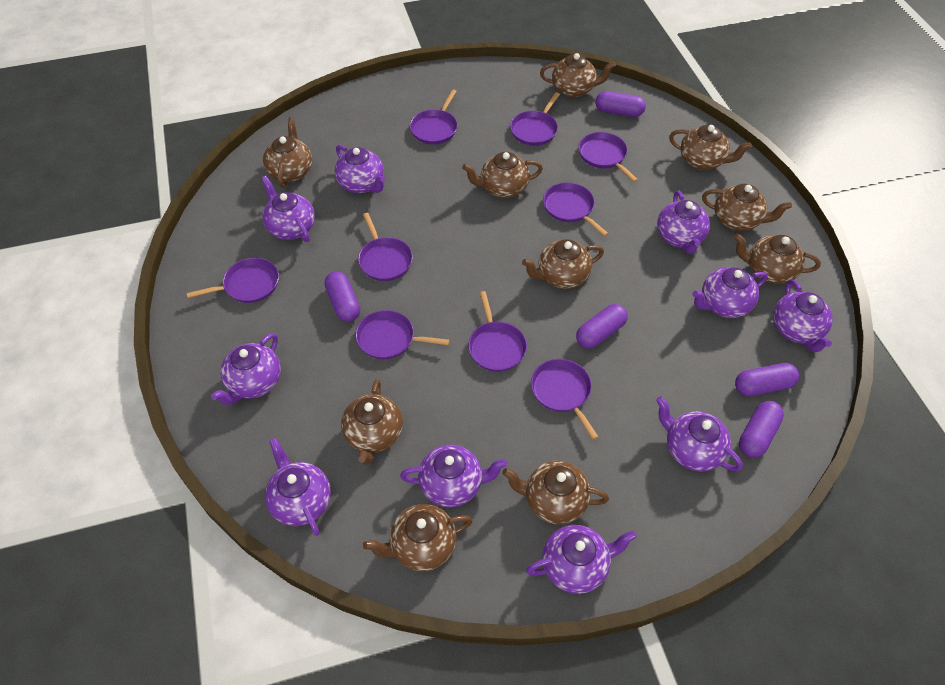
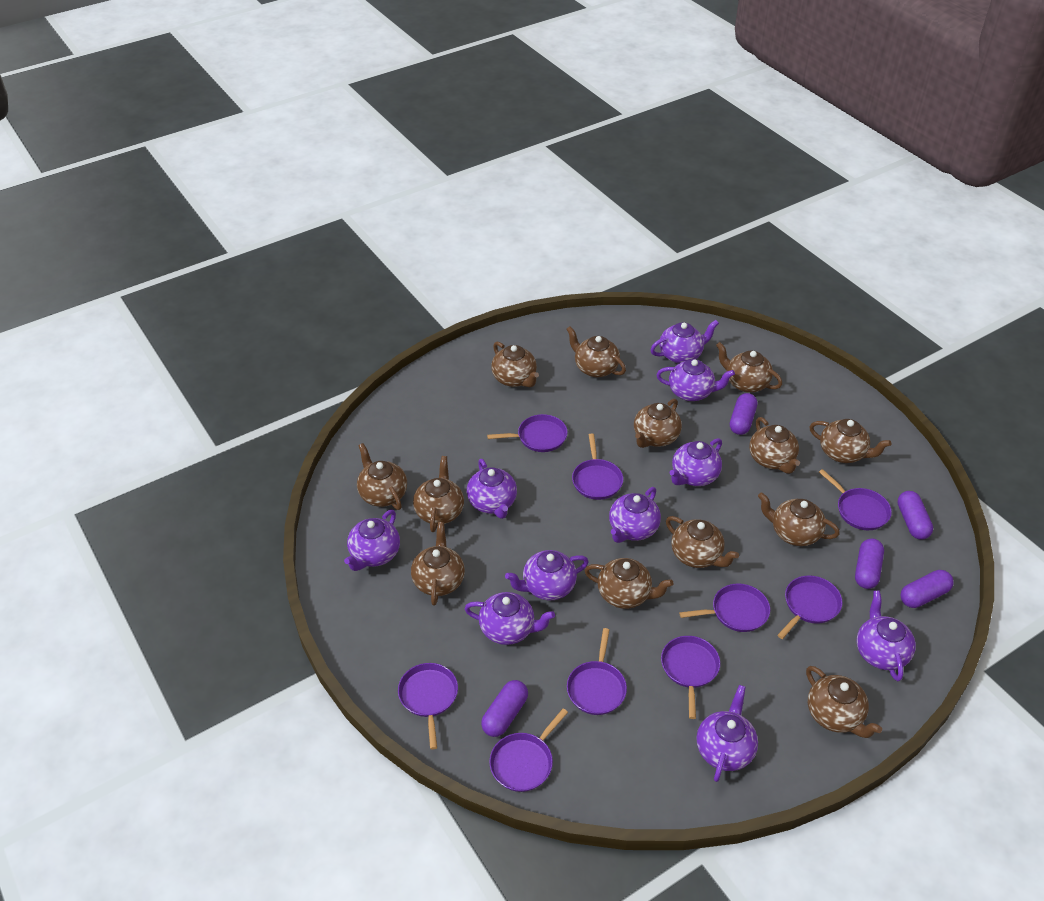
brown teapot: 10 -> 13

